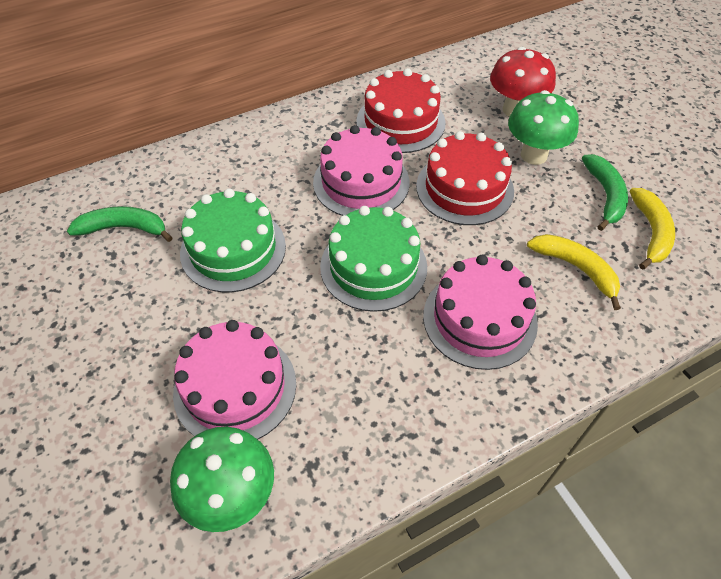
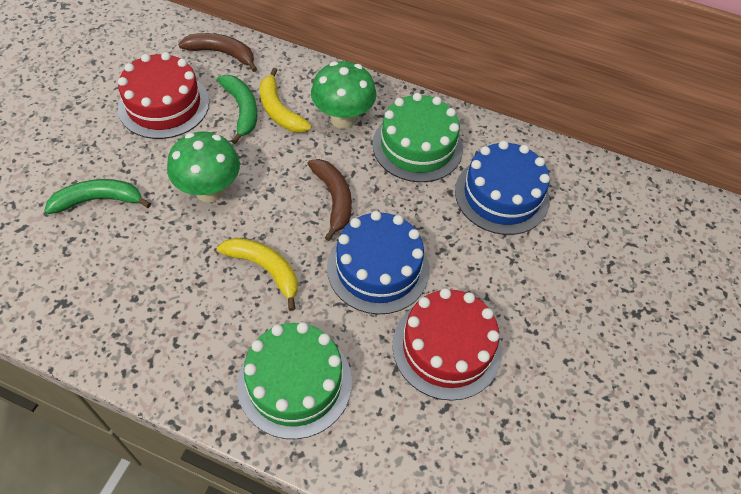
blue cake: 0 -> 2
brown banana: 0 -> 2
pink cake: 3 -> 0
red mushroom: 1 -> 0

